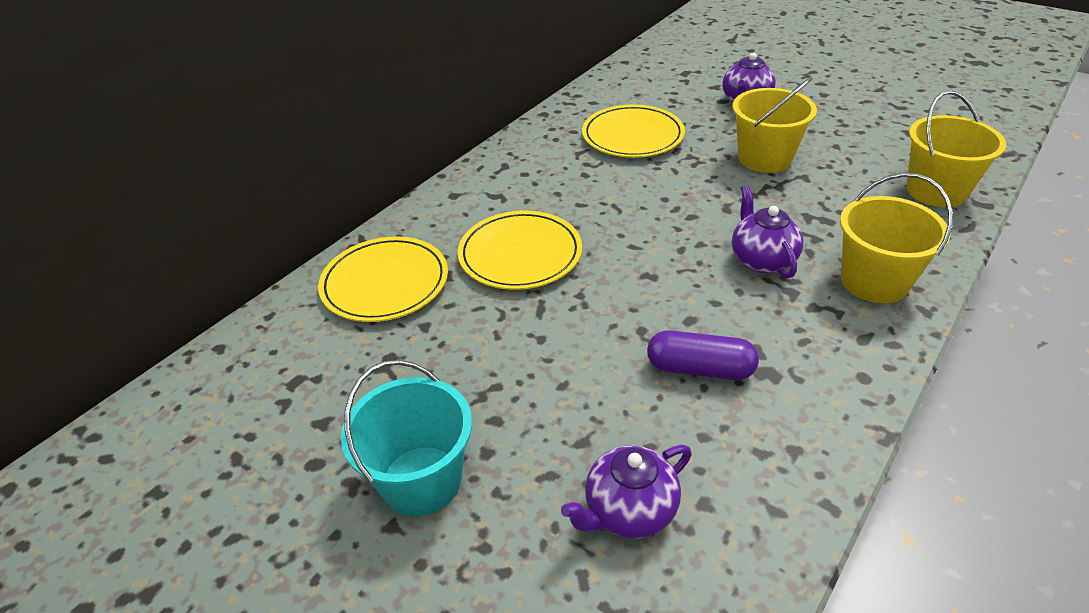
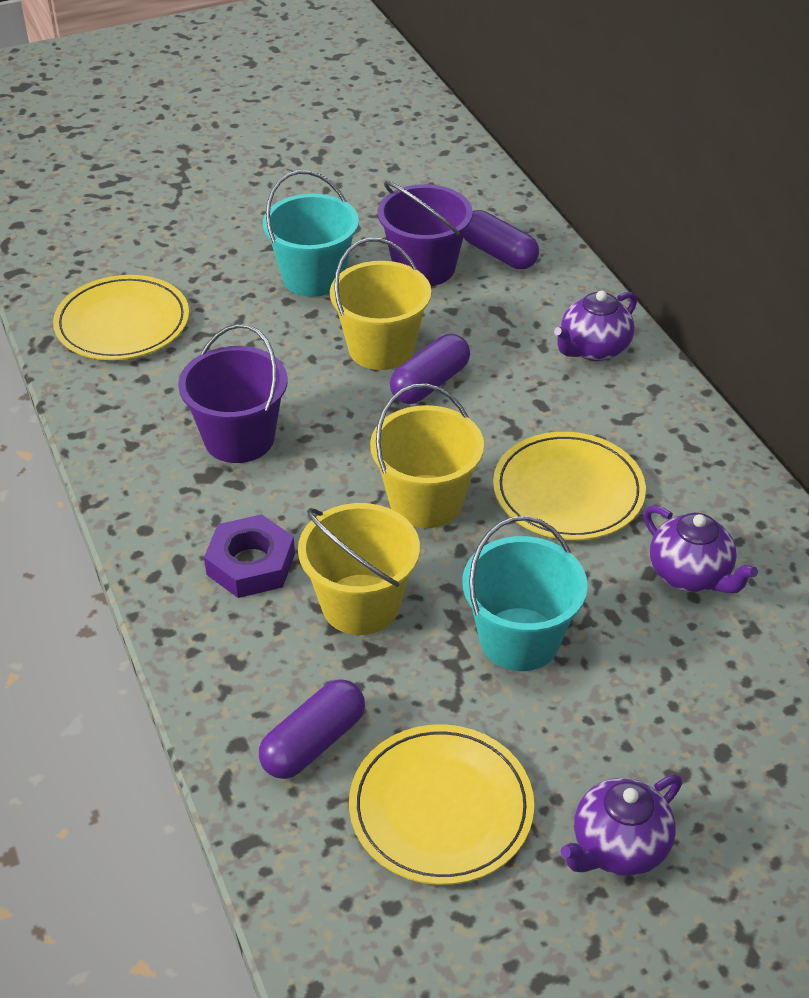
purple bucket: 0 -> 2
purple capsule: 1 -> 3
purple nut: 0 -> 1
turquoise bucket: 1 -> 2

